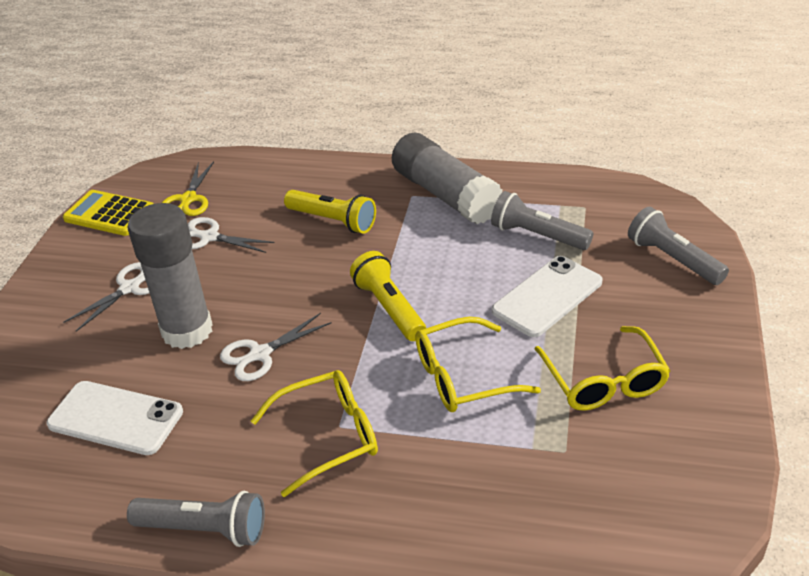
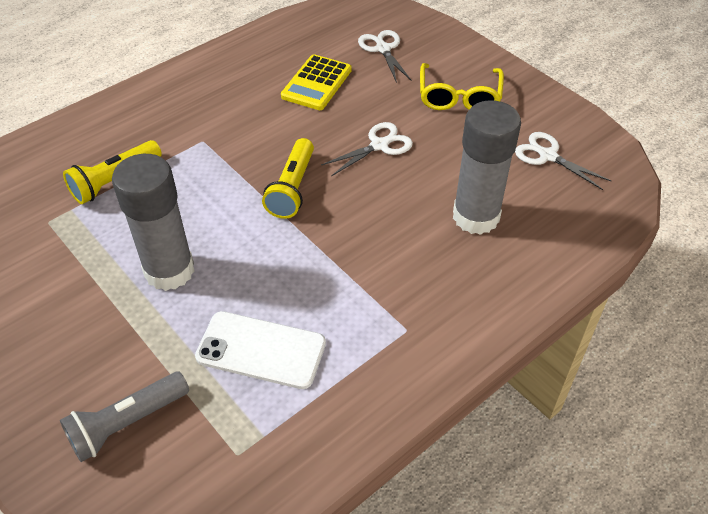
grey flashlight: 3 -> 1
white phone: 2 -> 1
yellow glasses: 3 -> 1
yellow scissors: 1 -> 0

